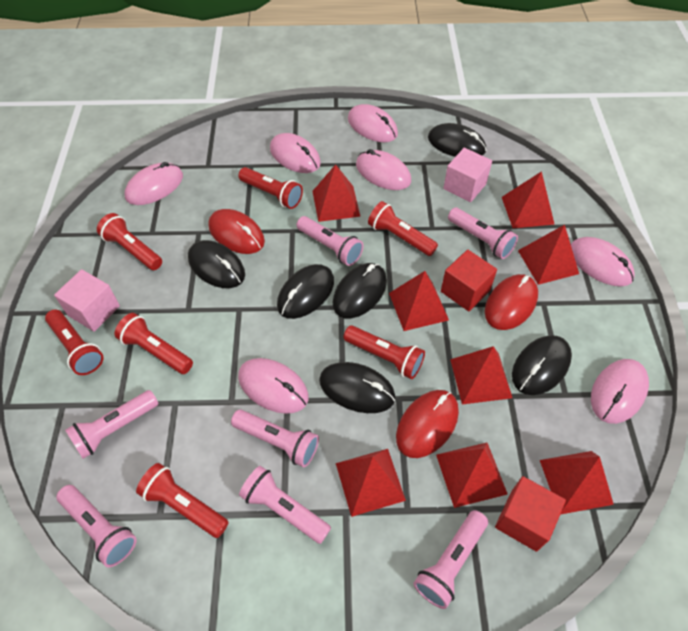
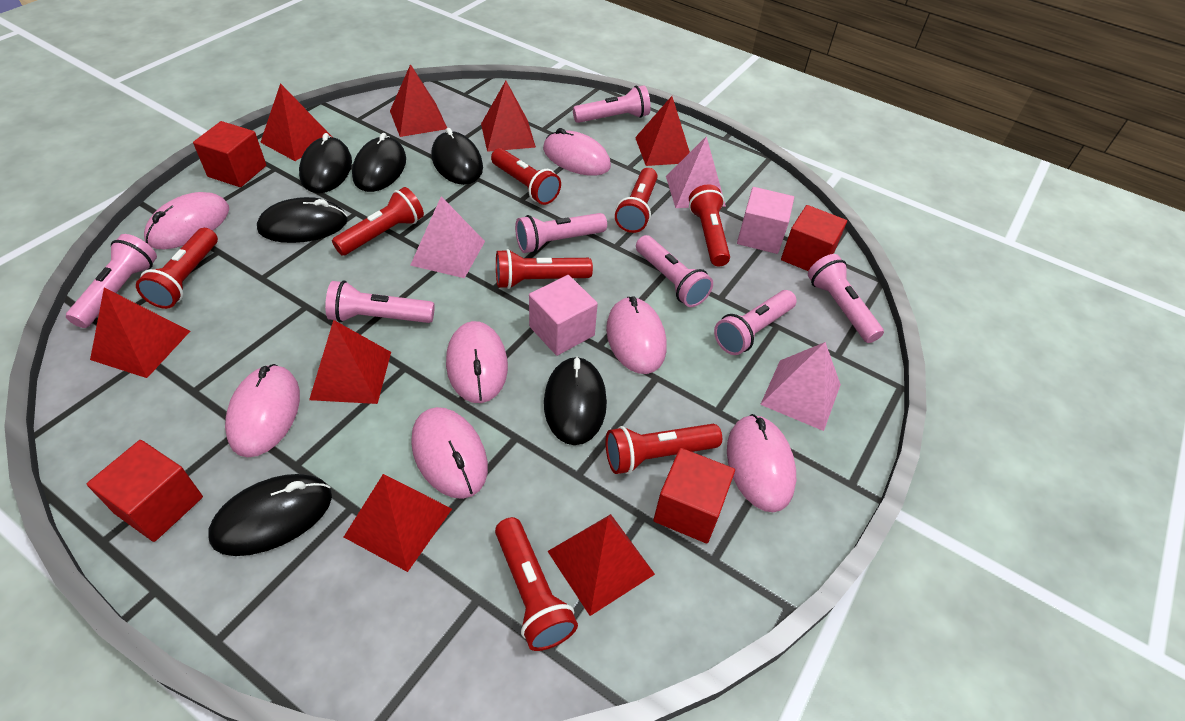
pink pyramid: 0 -> 3
red cube: 2 -> 4
red flashlight: 7 -> 8
red mouse: 3 -> 0

